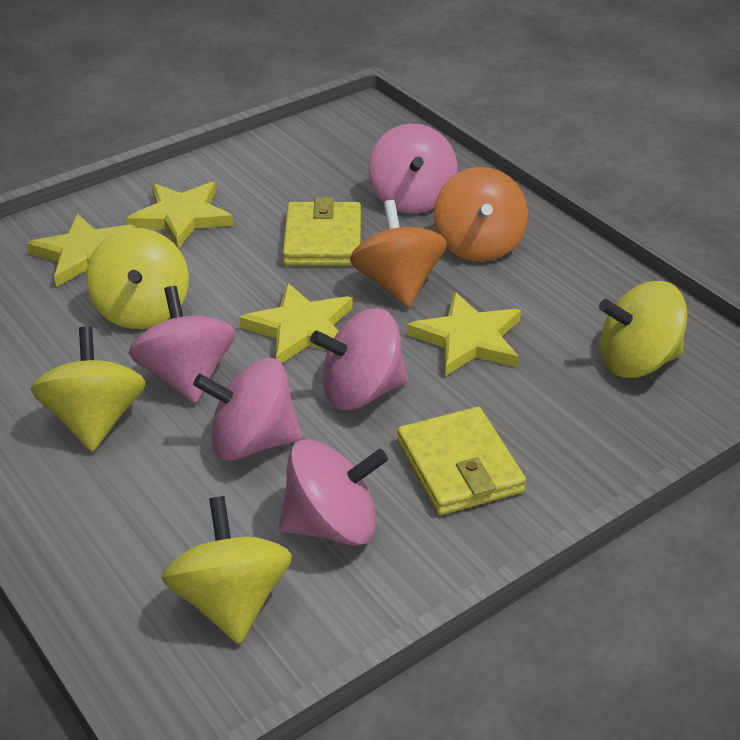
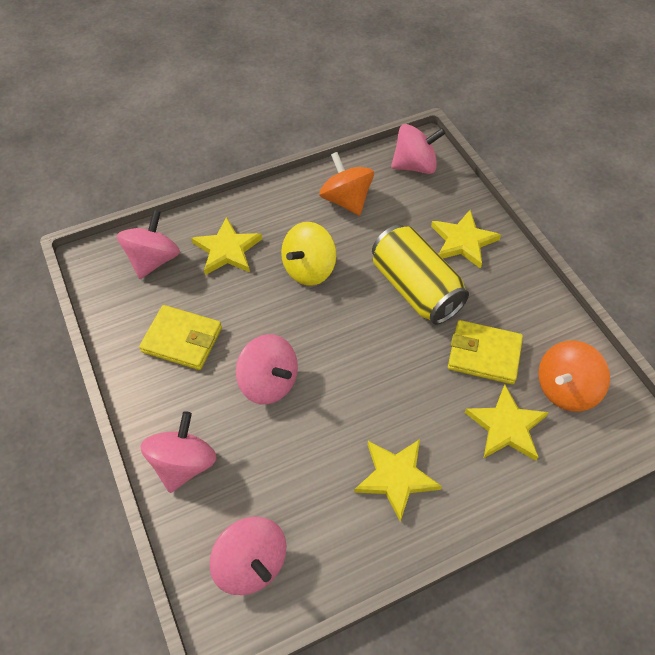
yellow can: 0 -> 1
yellow spinning top: 4 -> 1

